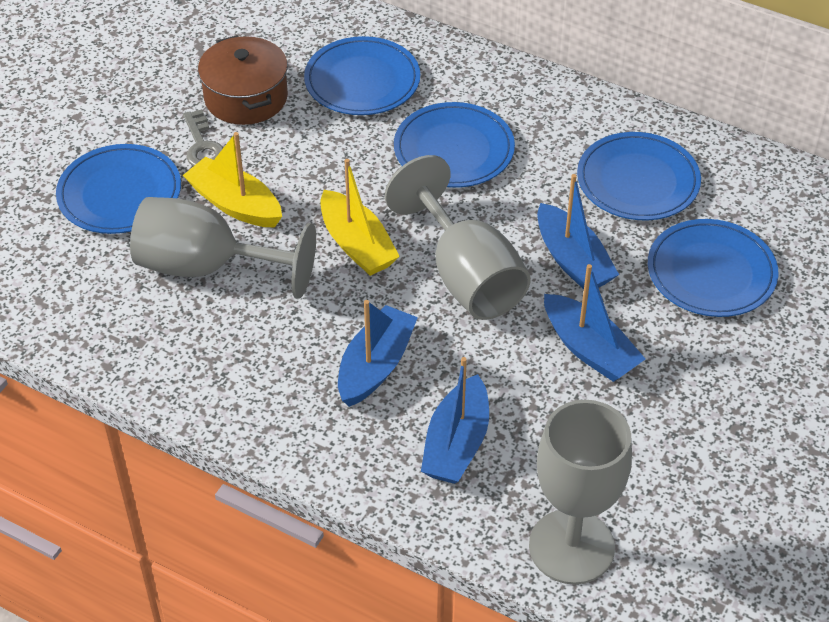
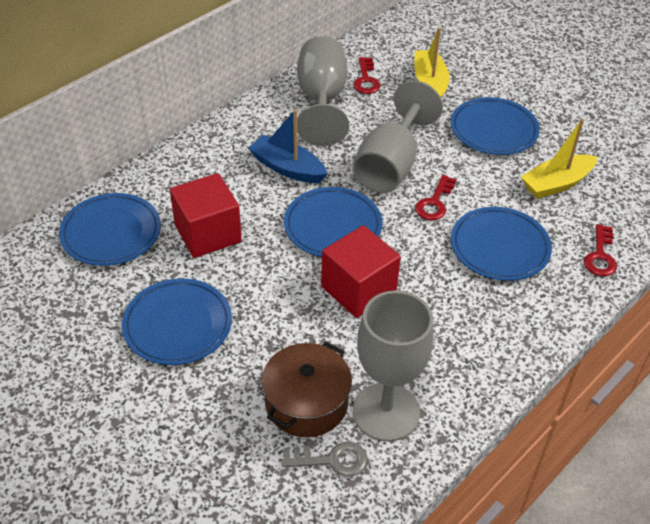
blue boat: 4 -> 1
red cube: 0 -> 2
red key: 0 -> 3

